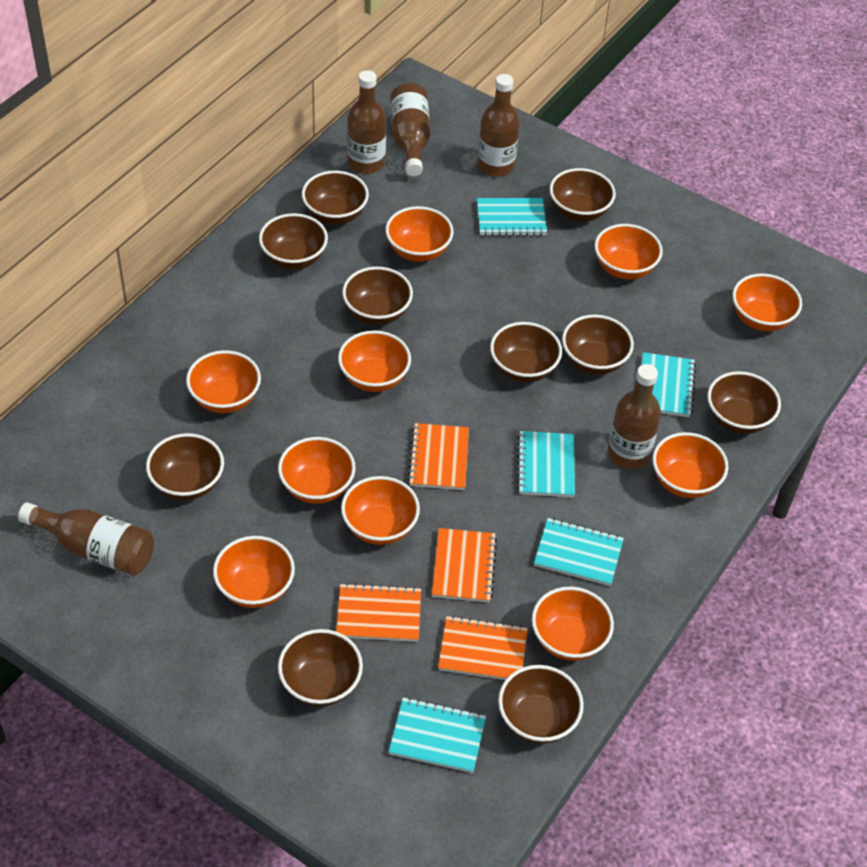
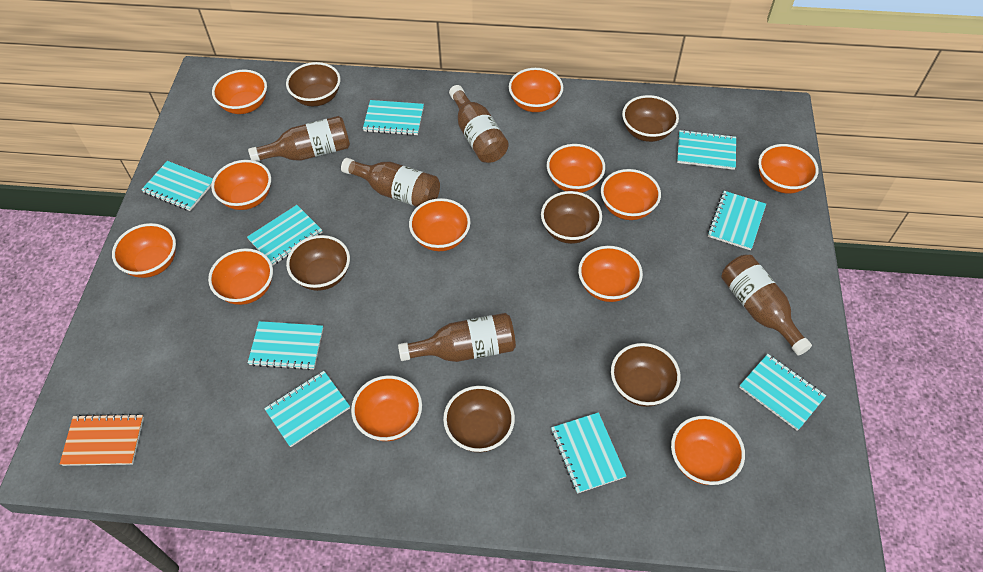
brown bowl: 10 -> 6
orange bowl: 10 -> 12
orange notebook: 4 -> 1
turquoise notebook: 5 -> 9

